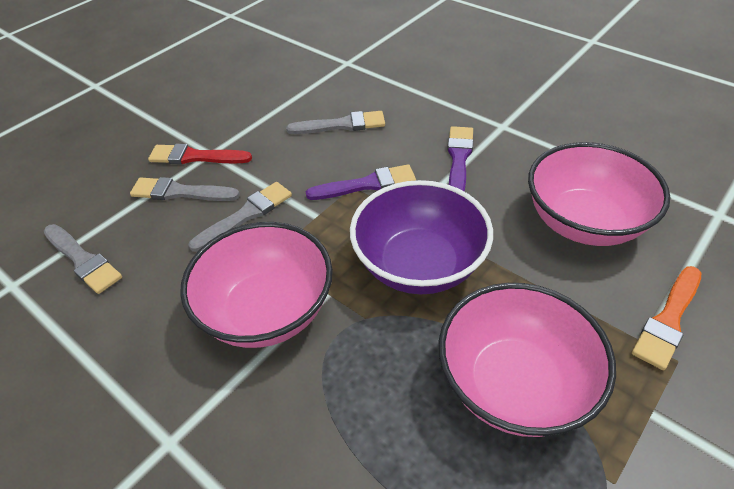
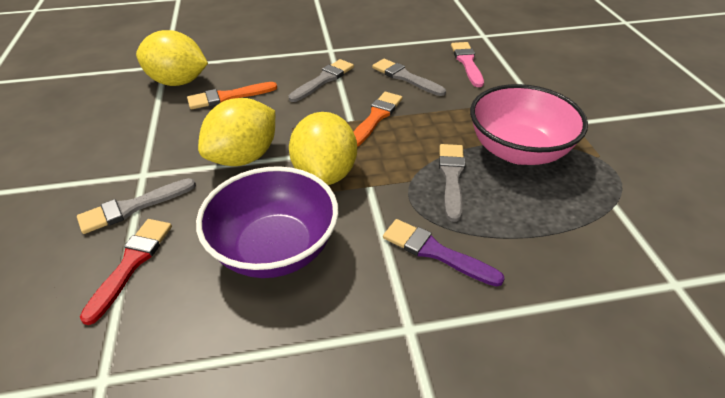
orange brush: 1 -> 2
pink bowl: 3 -> 1
pink brush: 0 -> 1
purple brush: 2 -> 1
yellow lemon: 0 -> 3

